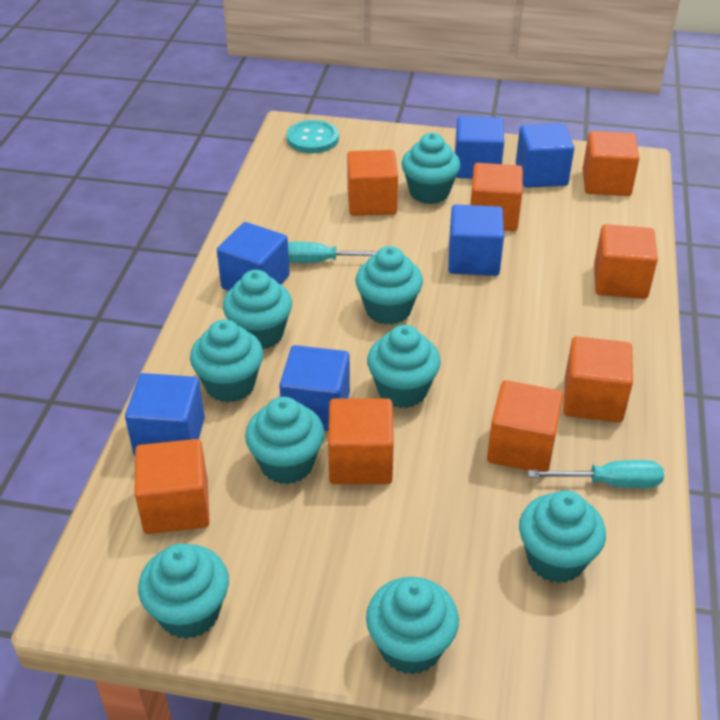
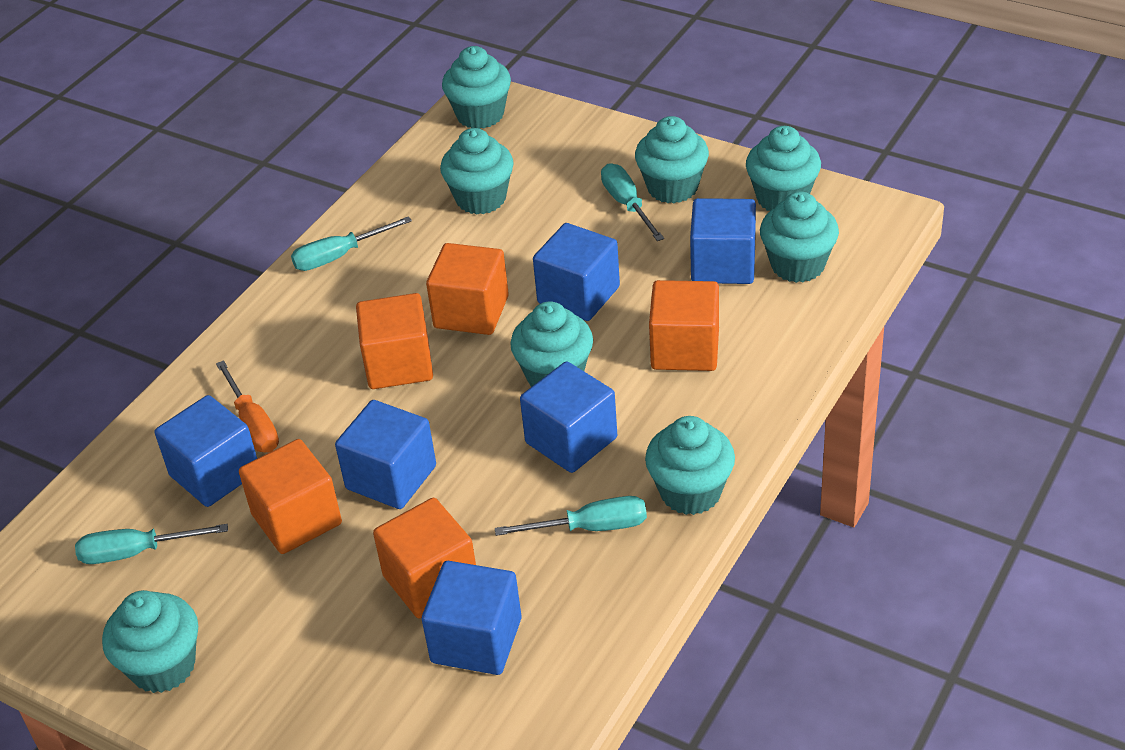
orange cube: 8 -> 5
orange screwdriver: 0 -> 1
turquoise button: 1 -> 0
turquoise cupcake: 9 -> 8
turquoise screwdriver: 2 -> 4

